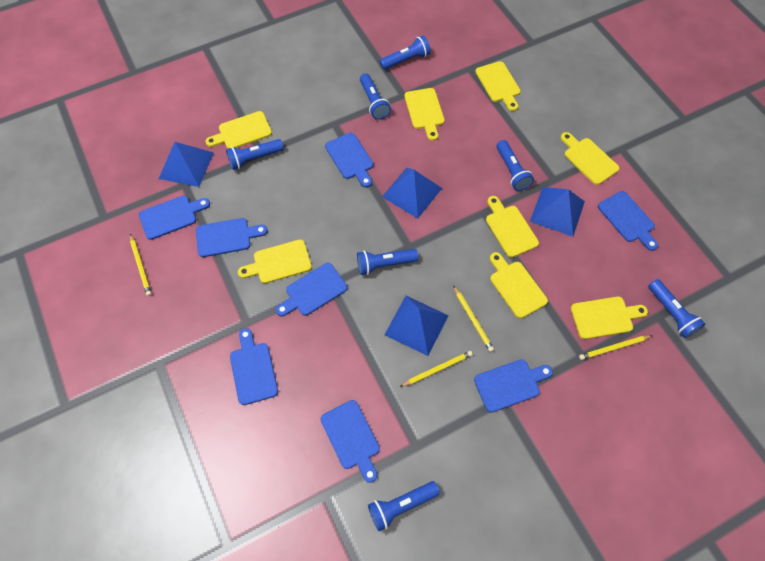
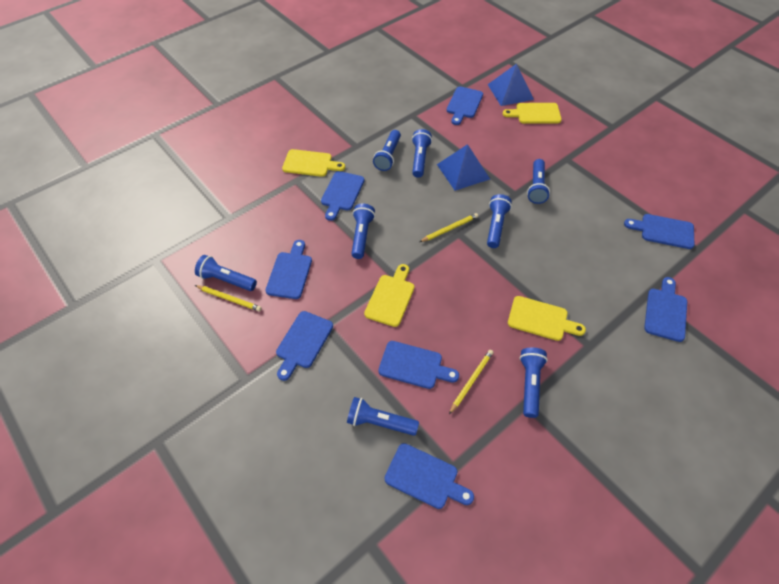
blue flashlight: 7 -> 8
blue pyramid: 4 -> 2
yellow cutting board: 8 -> 4
yellow pencil: 4 -> 3

